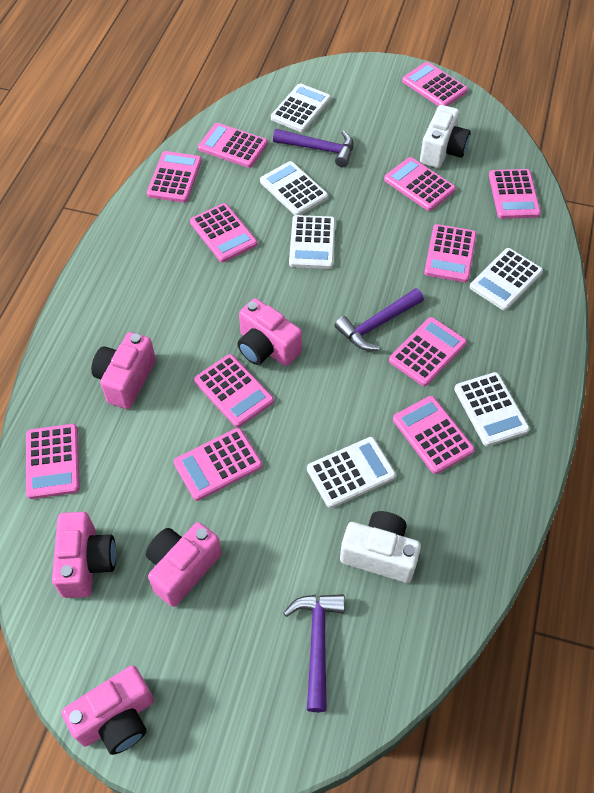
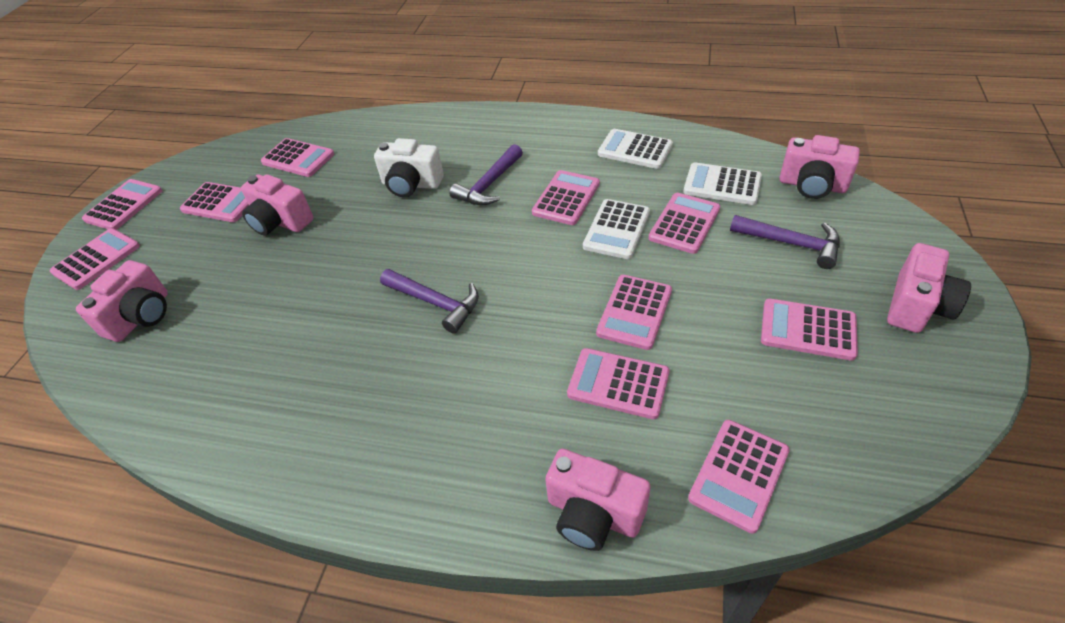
pink calculator: 12 -> 10
white calculator: 6 -> 3
white camera: 2 -> 1

